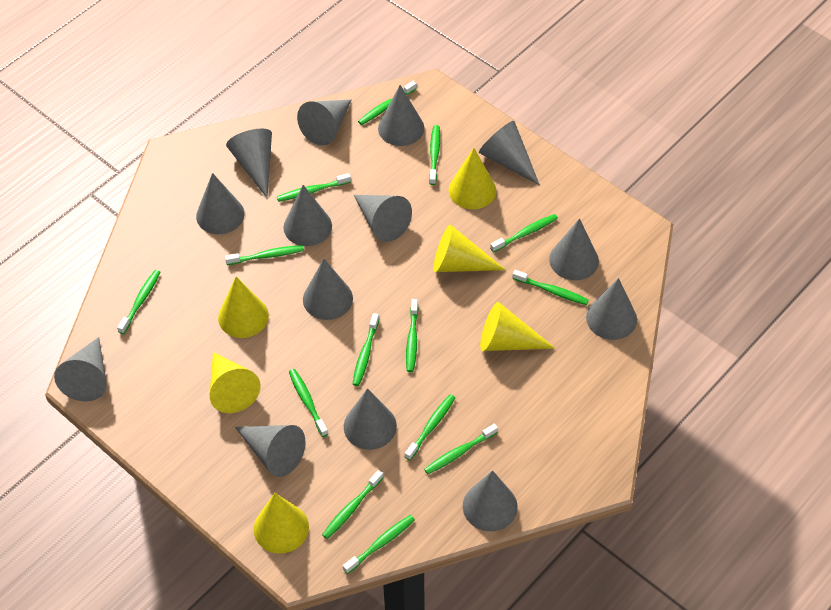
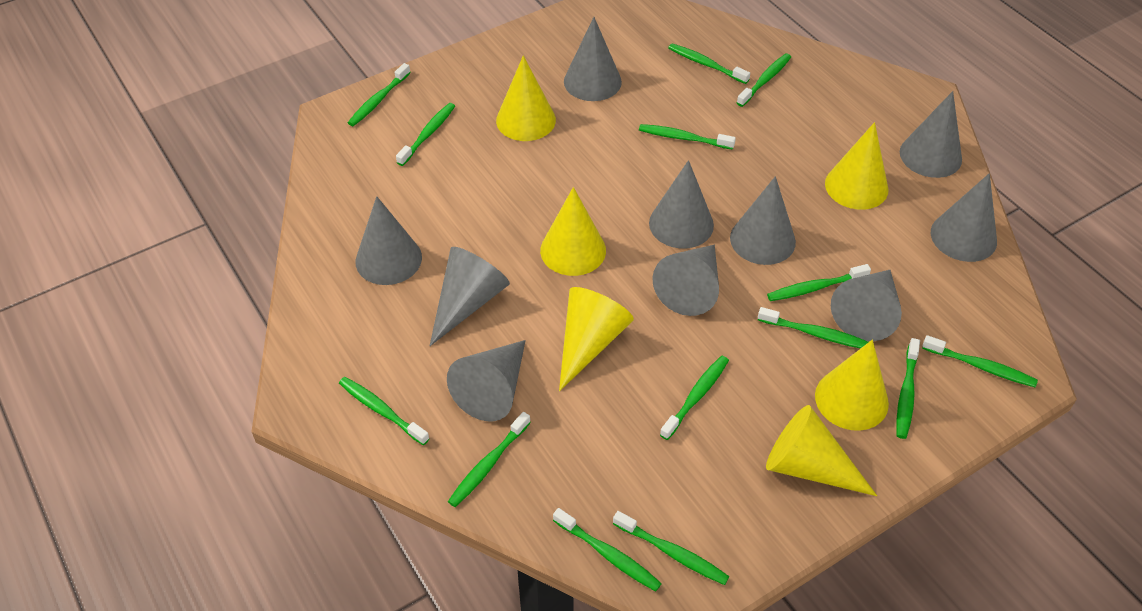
grey cone: 14 -> 10

